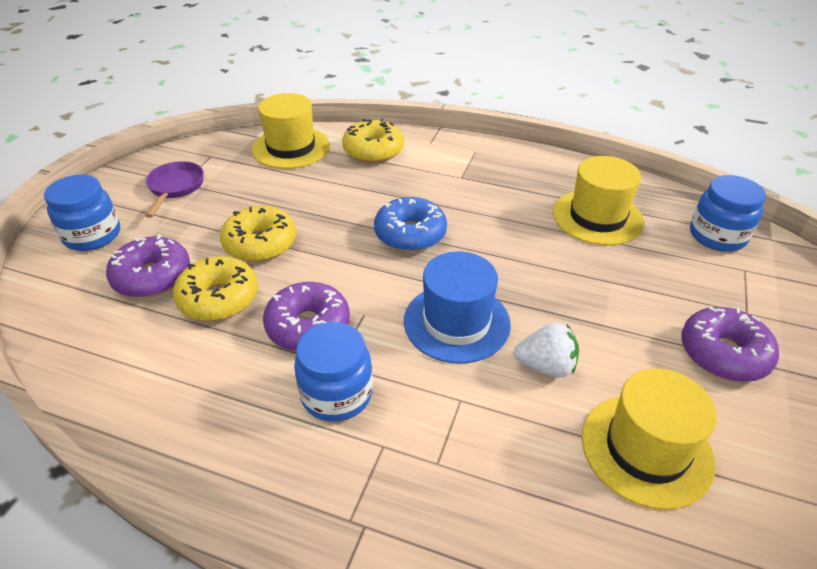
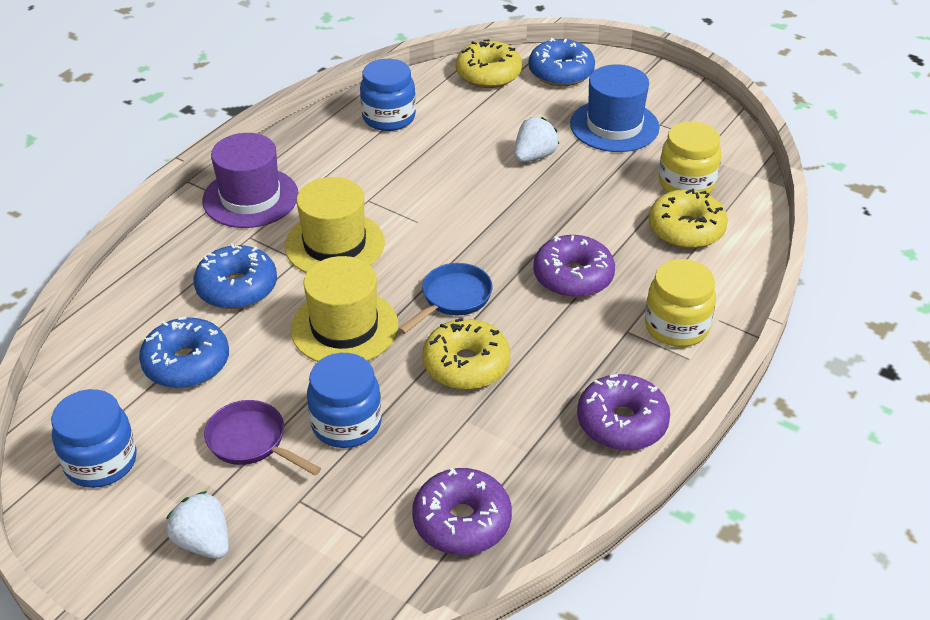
blue donut: 1 -> 3
blue pan: 0 -> 1
purple hat: 0 -> 1
white strawberry: 1 -> 2
yellow hat: 3 -> 2
yellow jar: 0 -> 2

